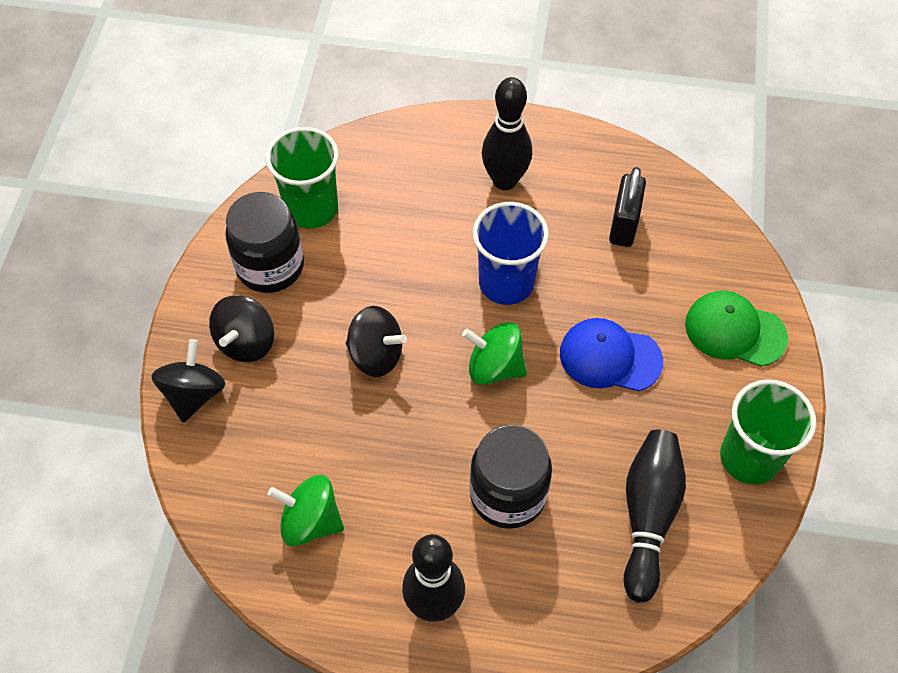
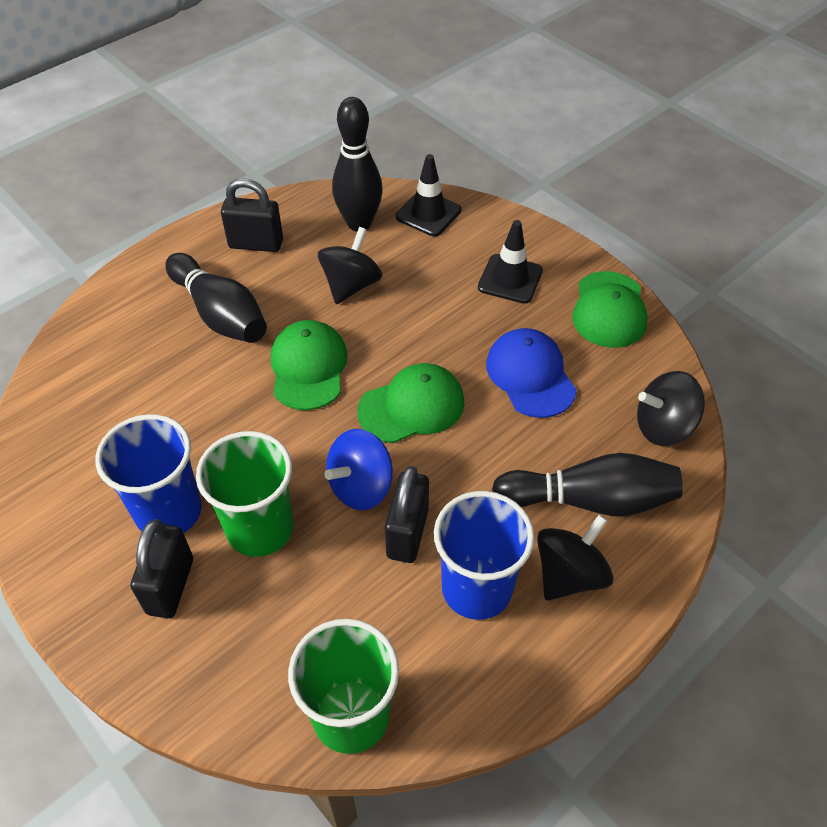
black jar: 2 -> 0
black padlock: 1 -> 3
black traffic cone: 0 -> 2
blue cup: 1 -> 2
blue spinning top: 0 -> 1
green cap: 1 -> 3
green spinning top: 2 -> 0

